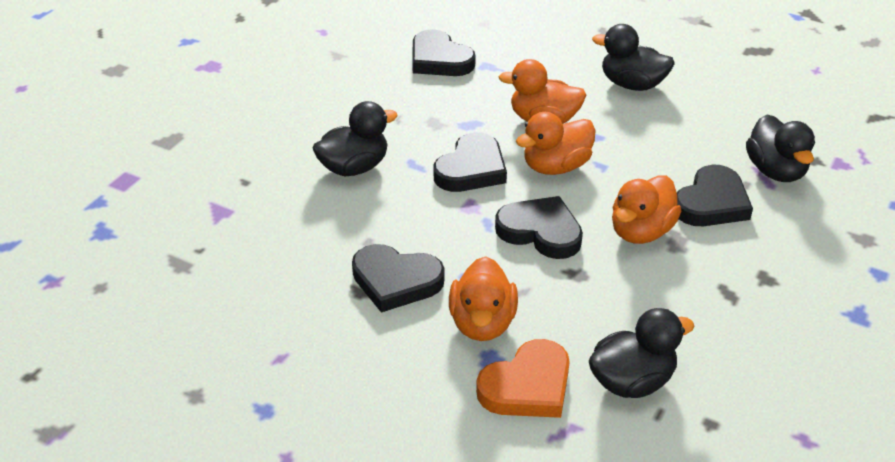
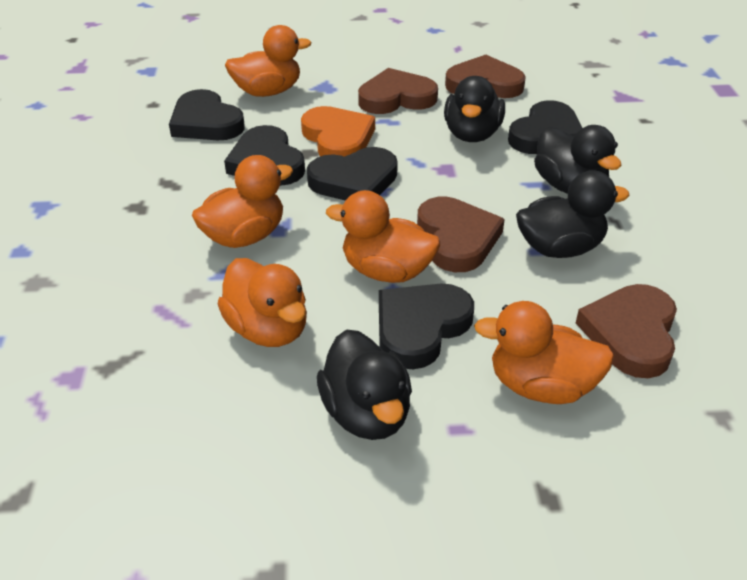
brown heart: 0 -> 4
orange duck: 4 -> 5

